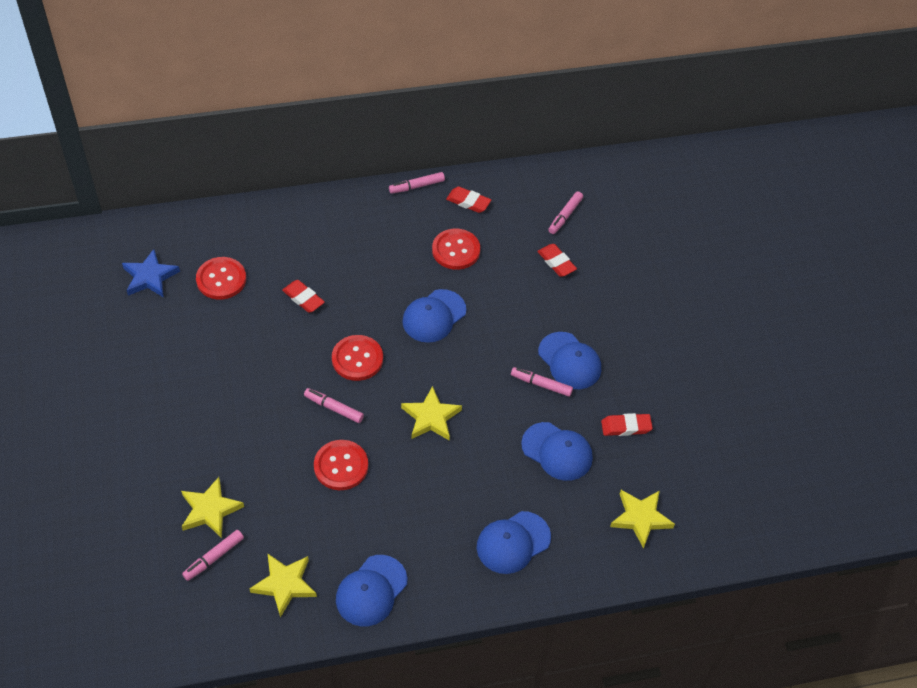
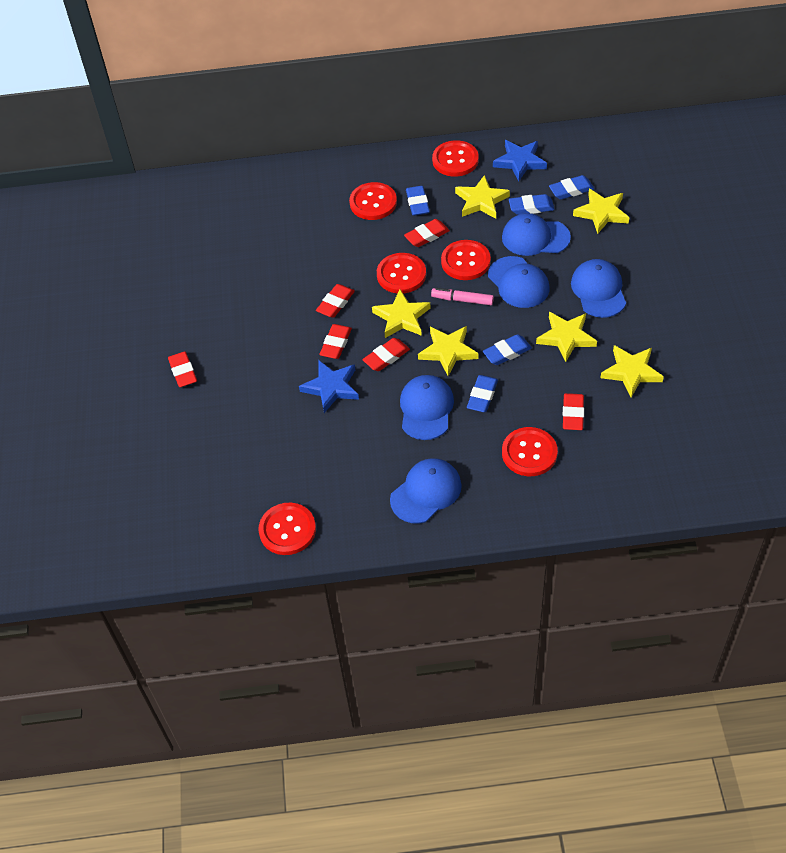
blue eraser: 0 -> 5
blue star: 1 -> 2
pink marker: 5 -> 1
red button: 4 -> 6
red eraser: 4 -> 6
yellow star: 4 -> 6

